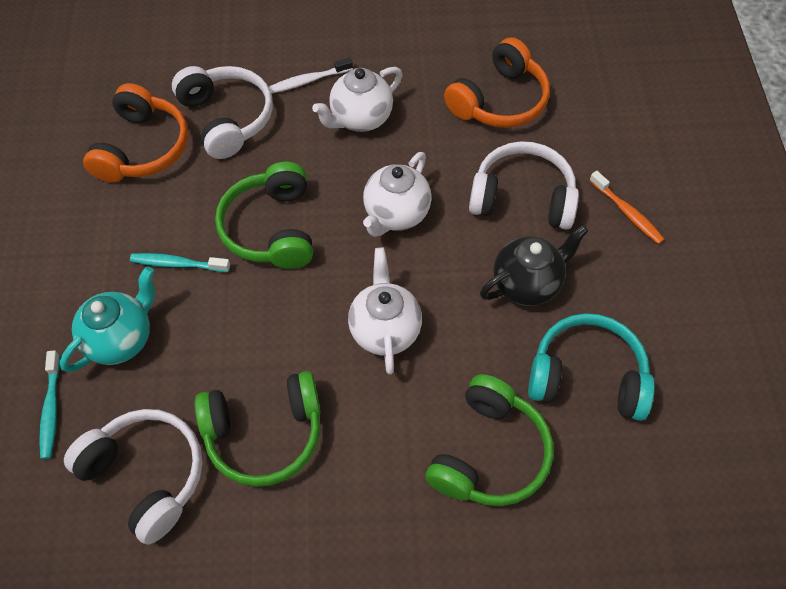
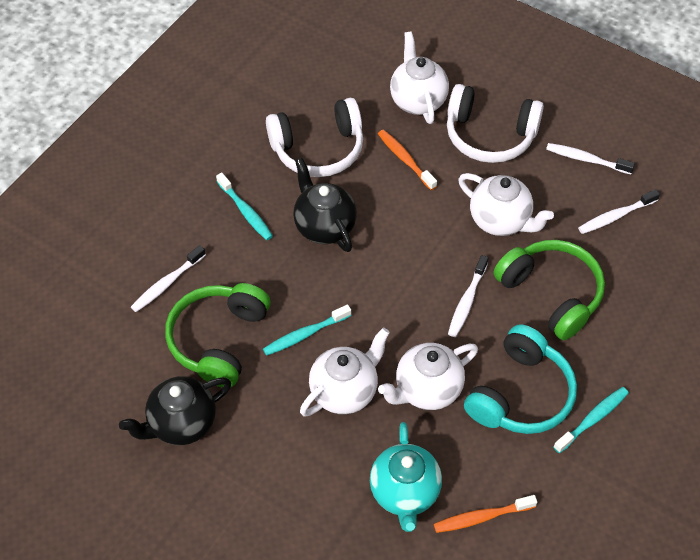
black teapot: 1 -> 2
green headphones: 3 -> 2
orange headphones: 2 -> 0
orange toothbrush: 1 -> 2
turquoise toothbrush: 2 -> 3
white headphones: 3 -> 2
white teapot: 3 -> 4
white toothbrush: 1 -> 4

